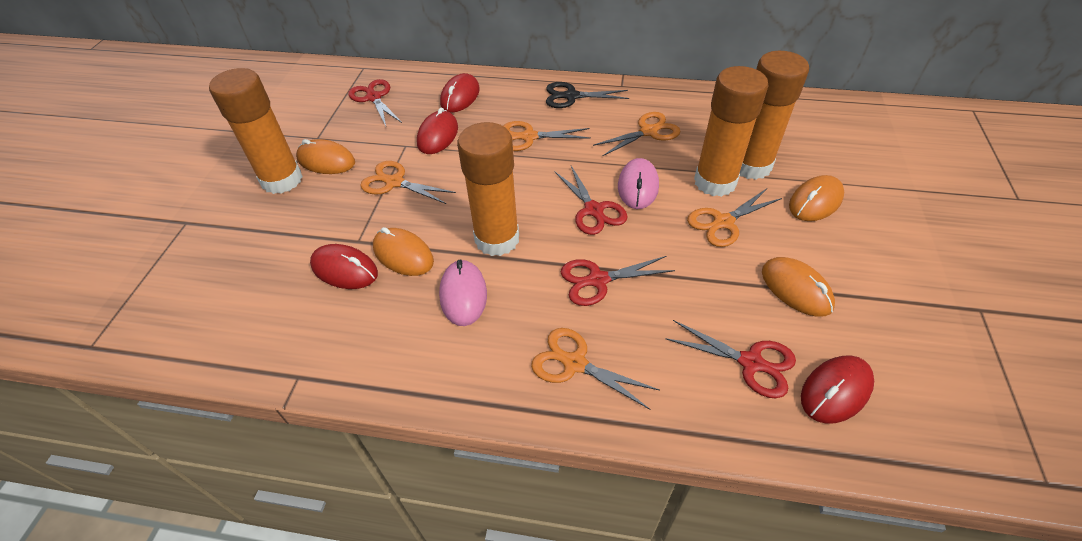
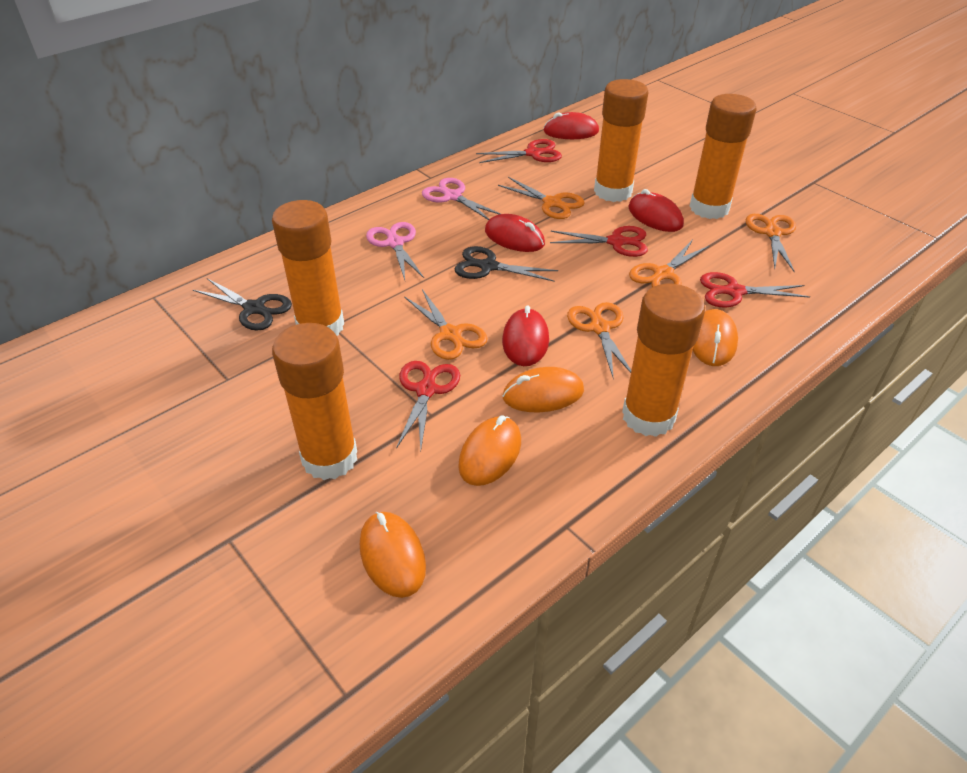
black scissors: 1 -> 2
orange glue stick: 4 -> 5
pink mouse: 2 -> 0
pink scissors: 0 -> 2

